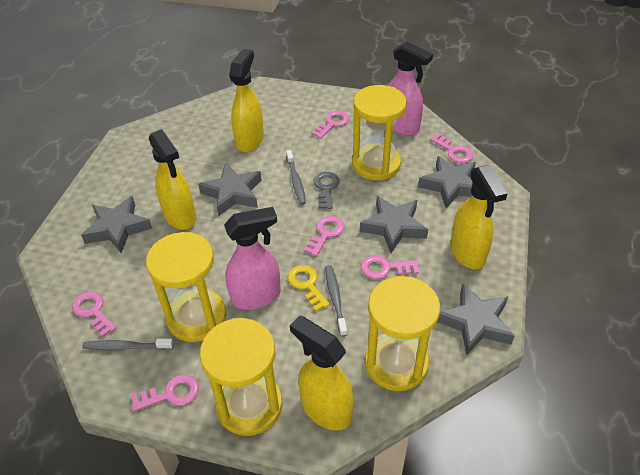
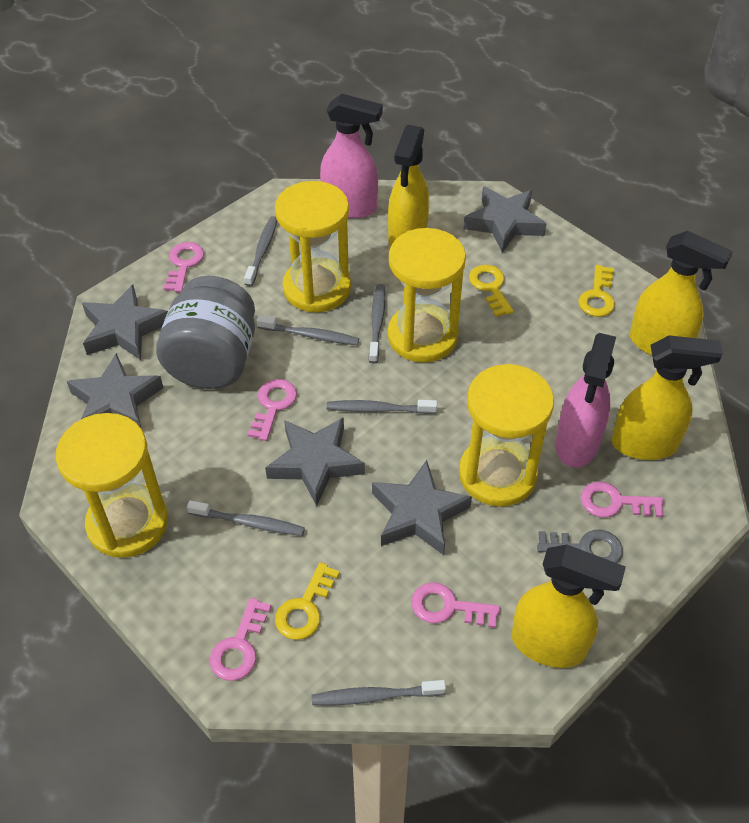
grey jar: 0 -> 1
grey toothbrush: 3 -> 6
pink key: 6 -> 5
yellow key: 1 -> 3

